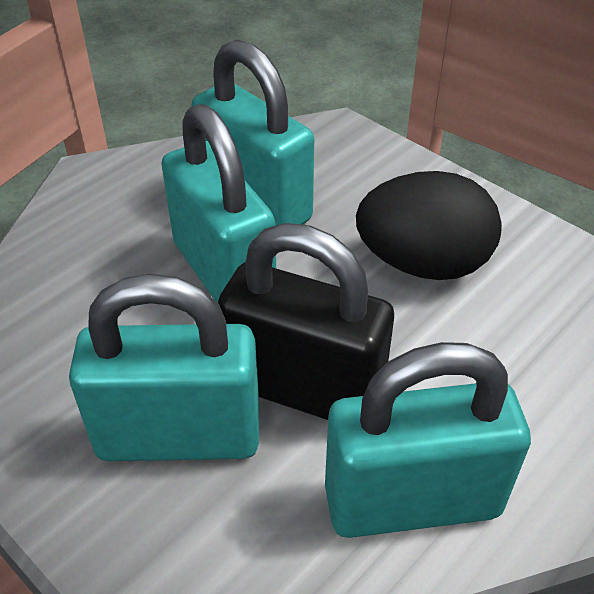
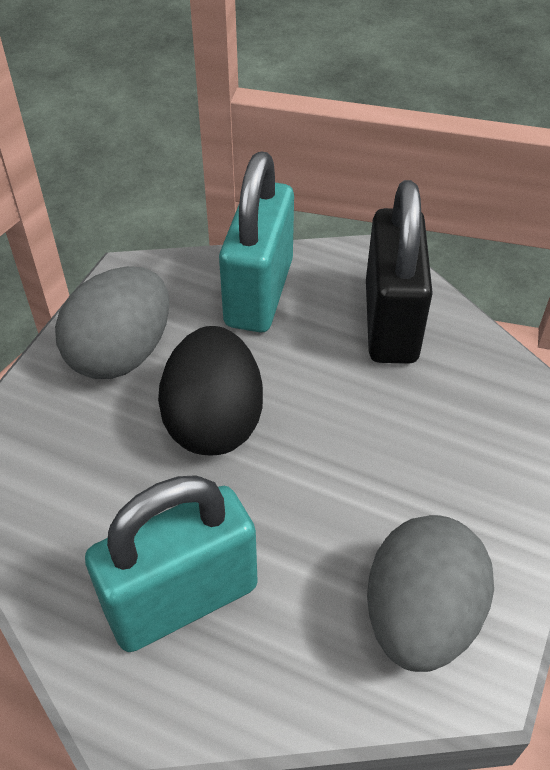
grey egg: 0 -> 2
turquoise padlock: 4 -> 2

